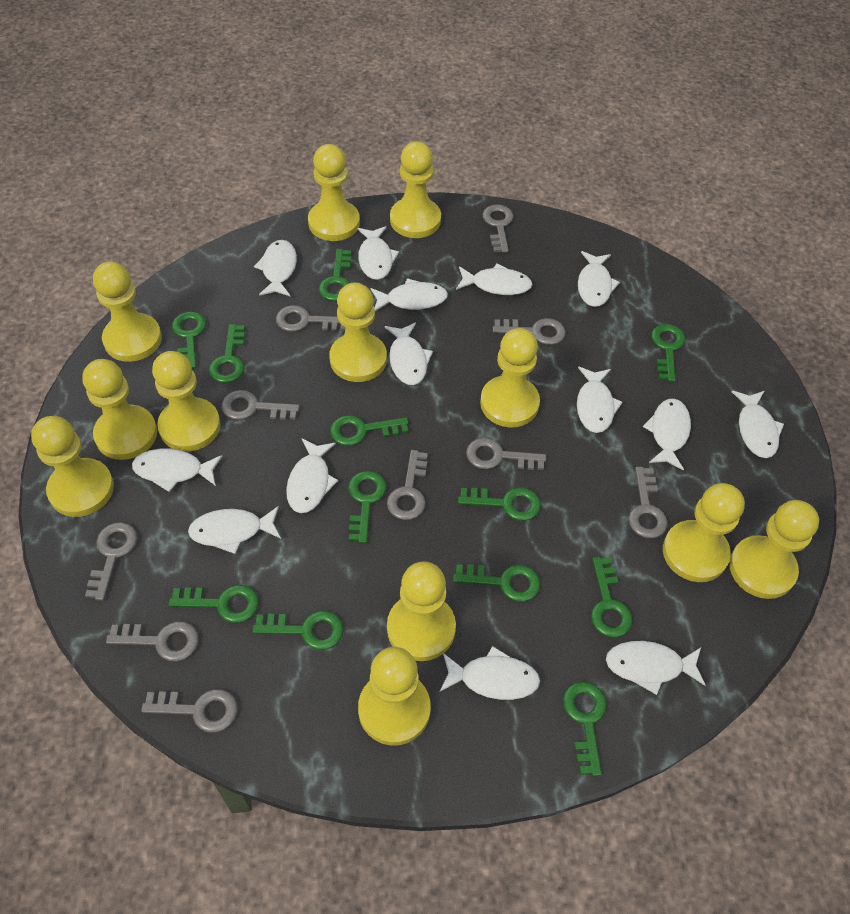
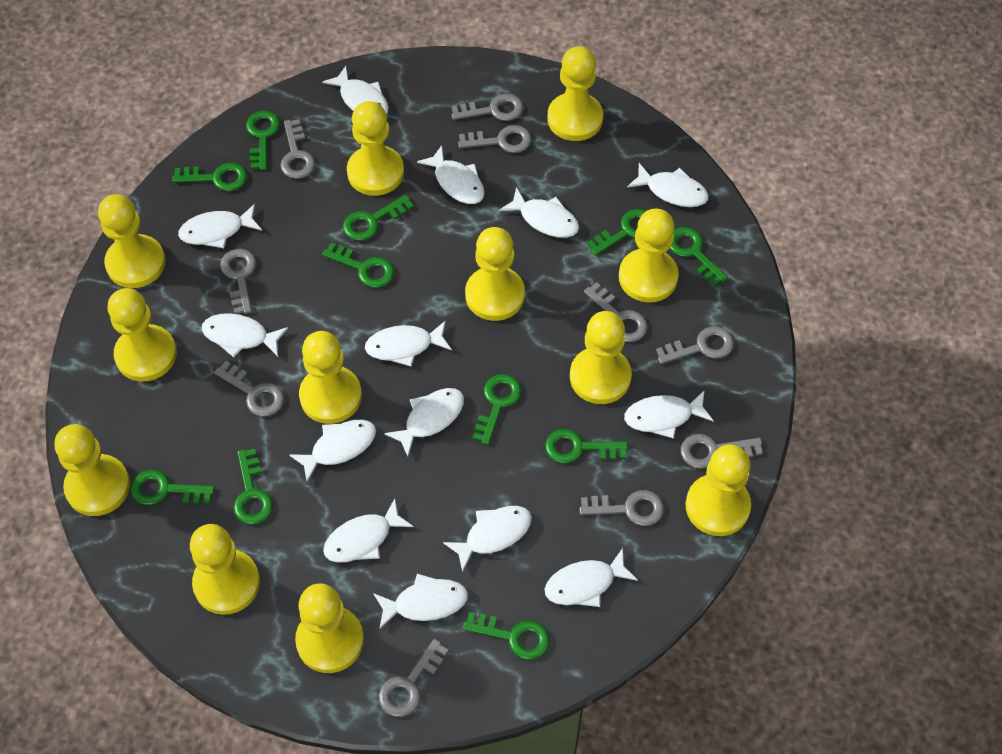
green key: 12 -> 11

